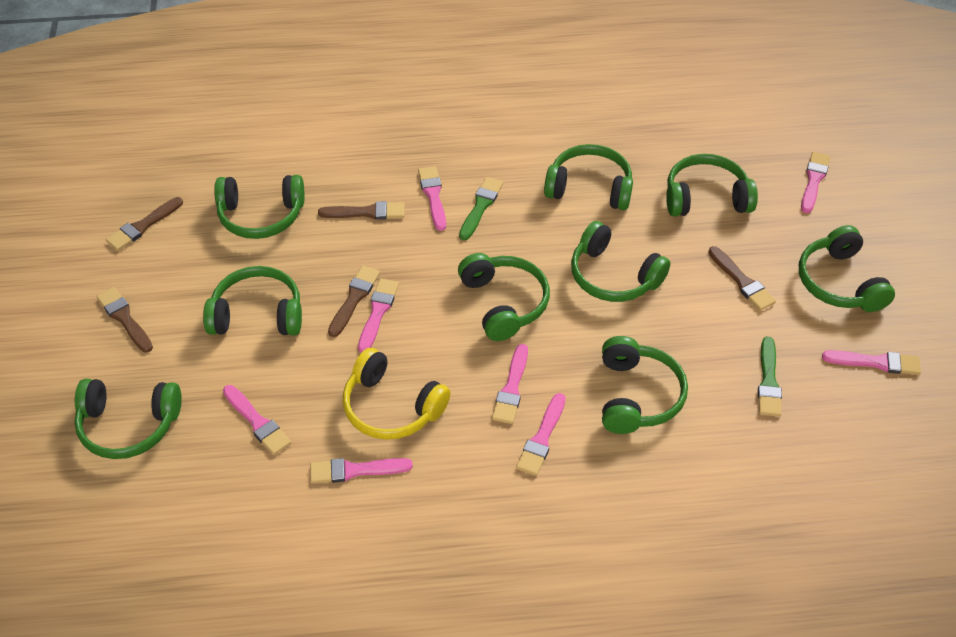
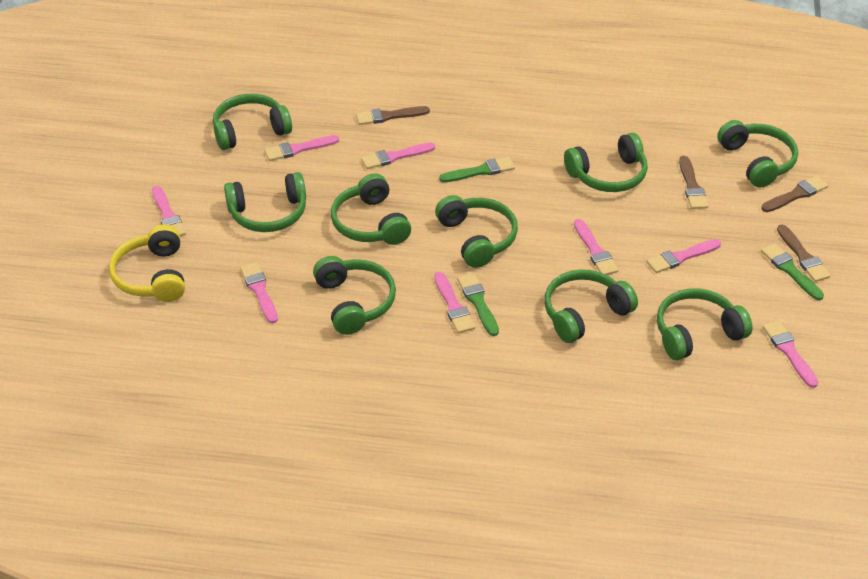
brown brush: 5 -> 4
green brush: 2 -> 3

